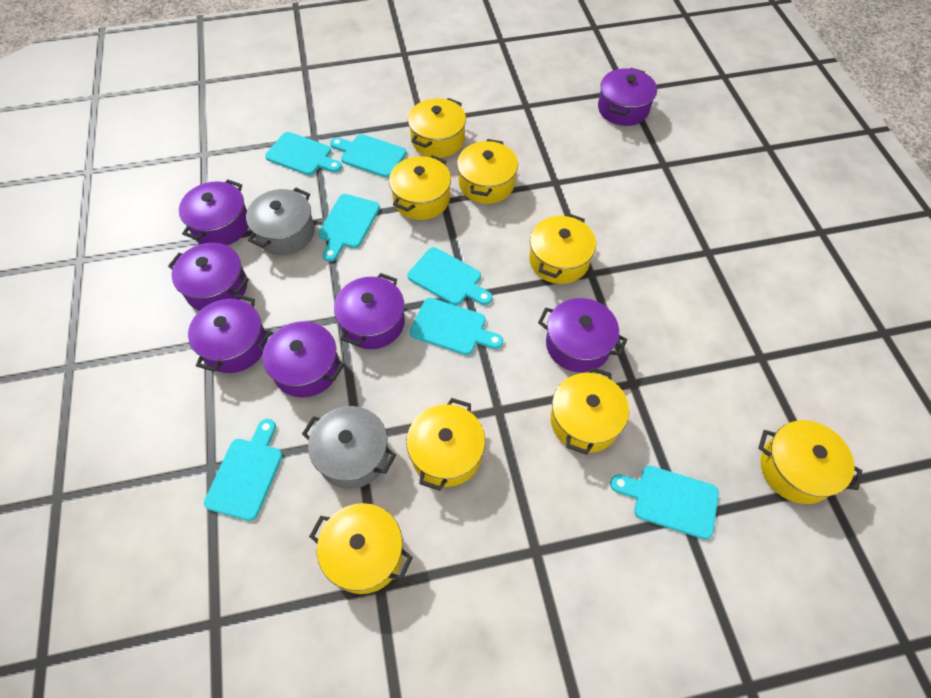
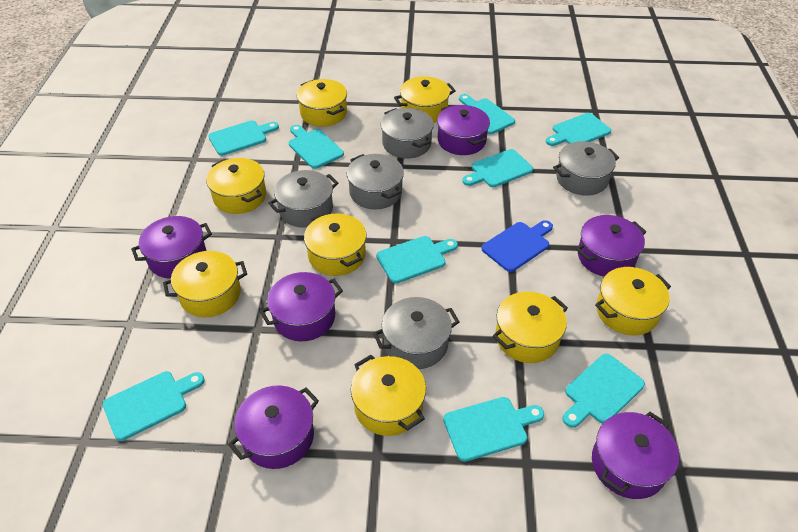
blue cutting board: 0 -> 1
grey pot: 2 -> 5
purple pot: 7 -> 6
turquoise cutting board: 7 -> 9

